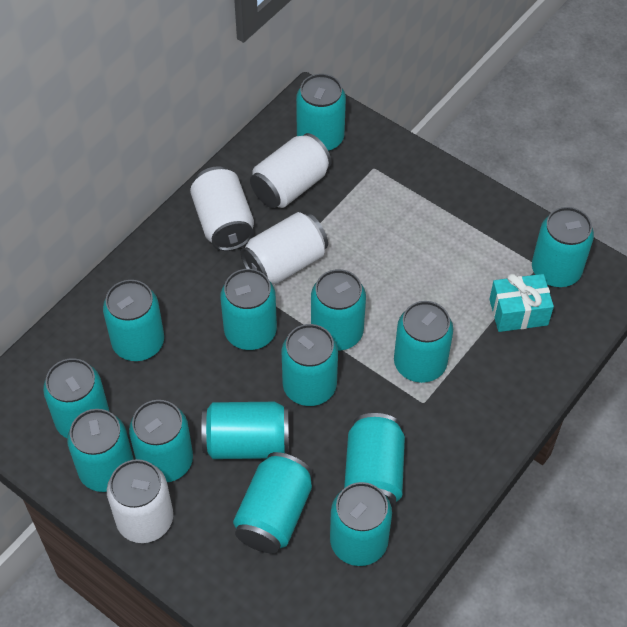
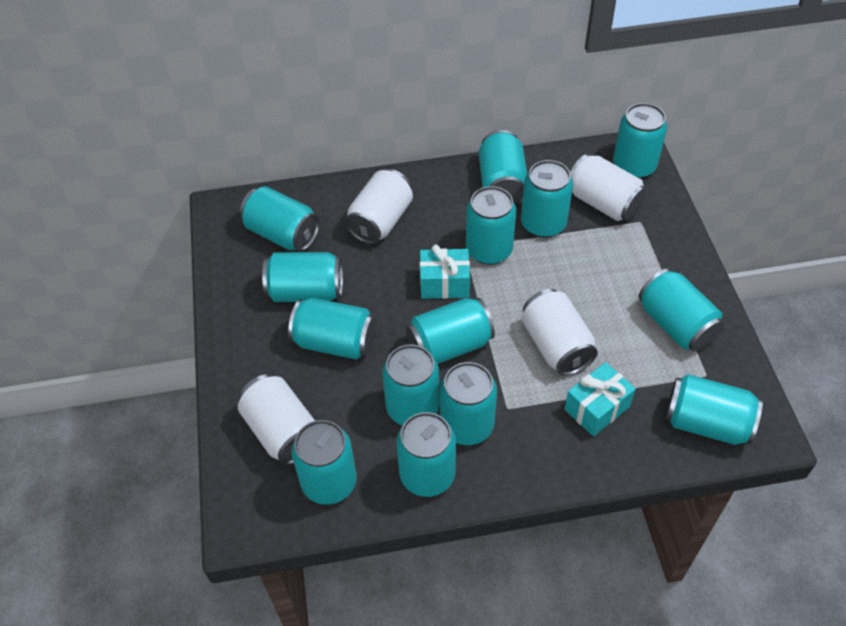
turquoise gift: 1 -> 2

